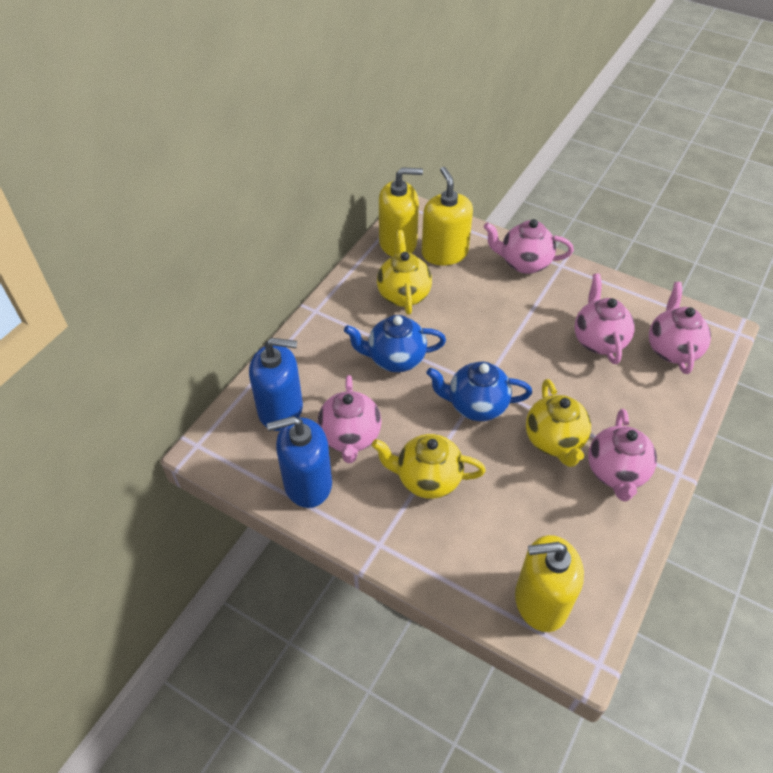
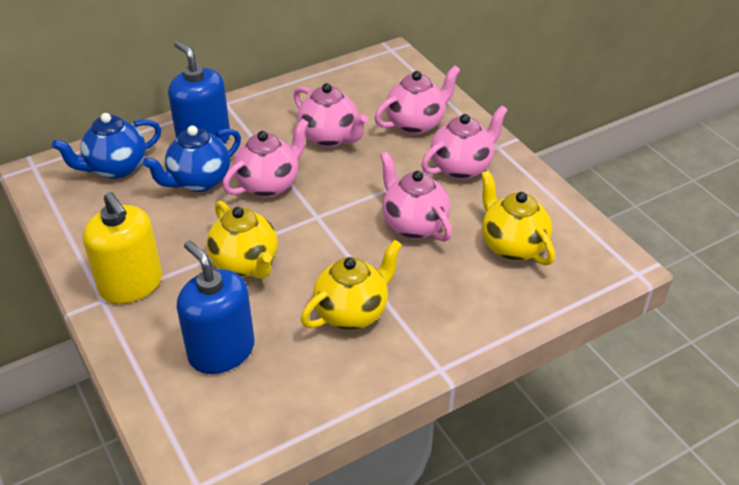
yellow soap dispenser: 3 -> 1

